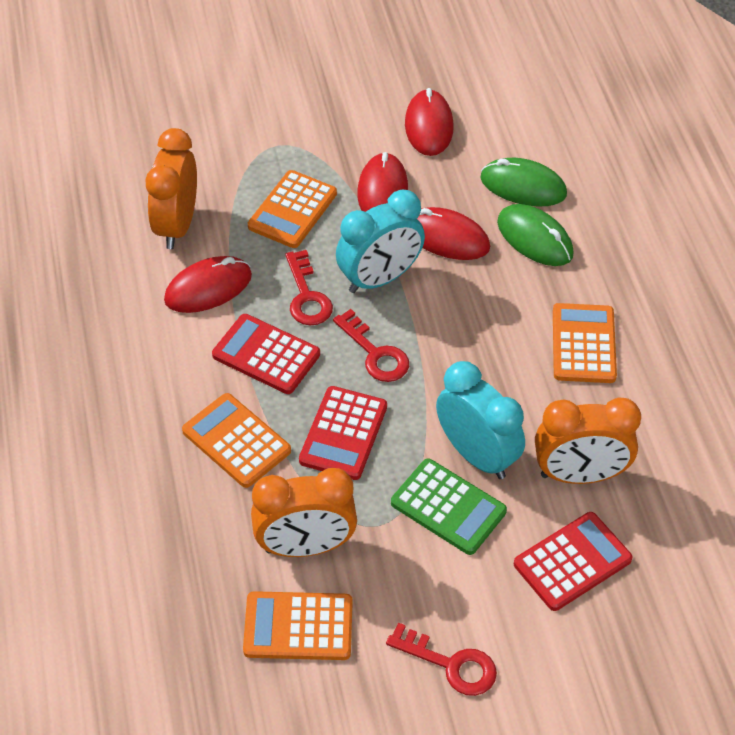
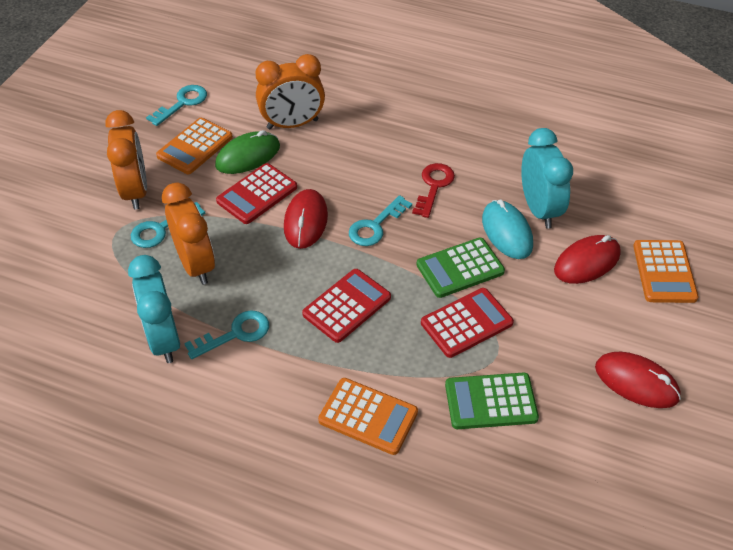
green calculator: 1 -> 2
green mouse: 2 -> 1
orange calculator: 4 -> 3
red key: 3 -> 1
red mouse: 4 -> 3
turquoise key: 0 -> 4
turquoise mouse: 0 -> 1

